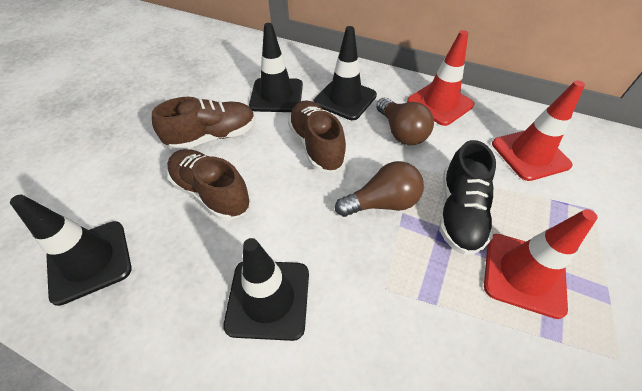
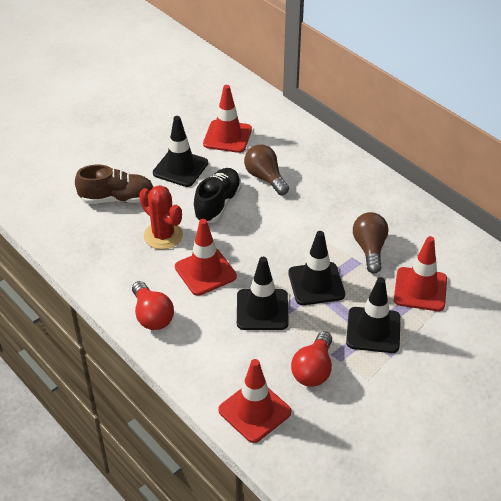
brown shoe: 3 -> 1
red cactus: 0 -> 1
red light bulb: 0 -> 2
red traffic cone: 3 -> 4

